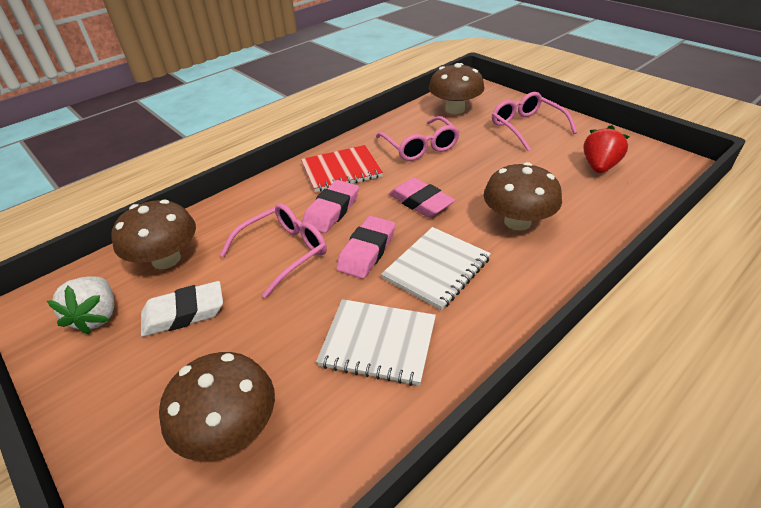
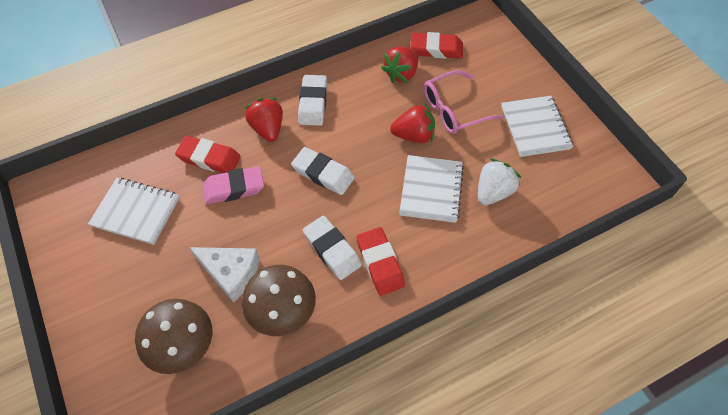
brown mushroom: 4 -> 2
pink eraser: 3 -> 1
pink glasses: 3 -> 1
red eraser: 0 -> 3
red notebook: 1 -> 0
red strawberry: 1 -> 3
white cheese: 0 -> 1
white eraser: 1 -> 3
white notebook: 2 -> 3

